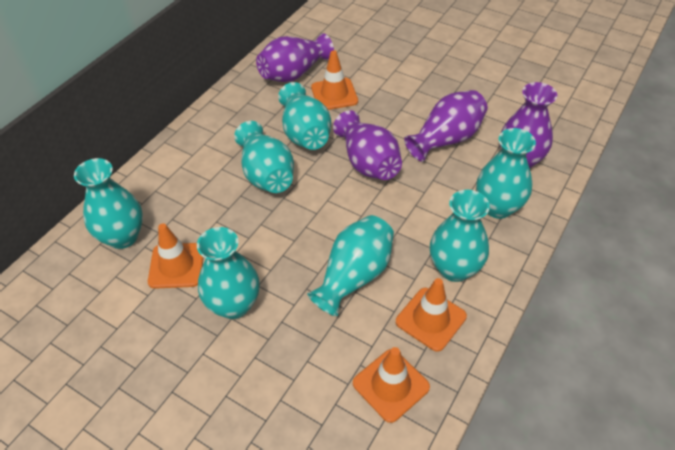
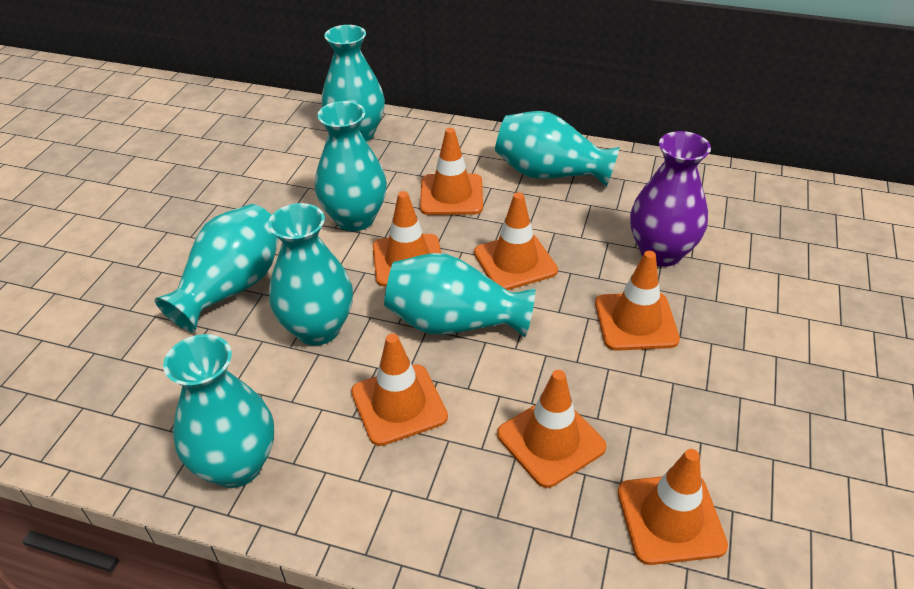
orange traffic cone: 4 -> 7
purple vase: 4 -> 1

